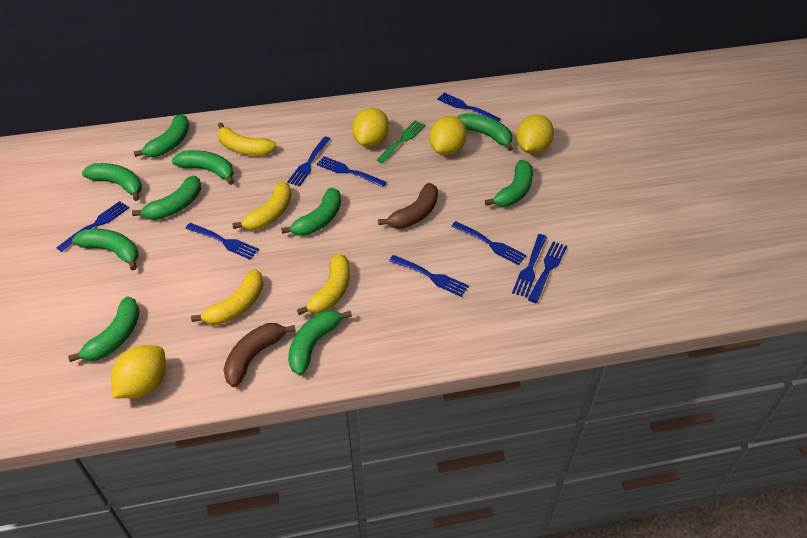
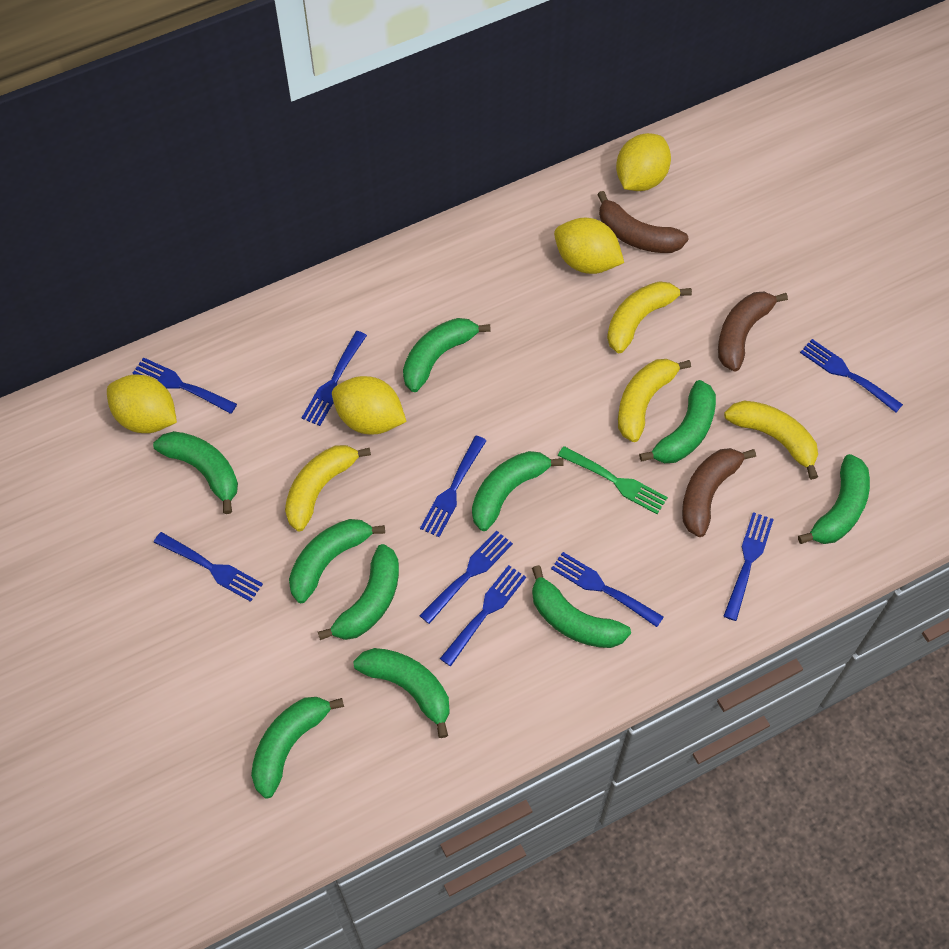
brown banana: 2 -> 3

